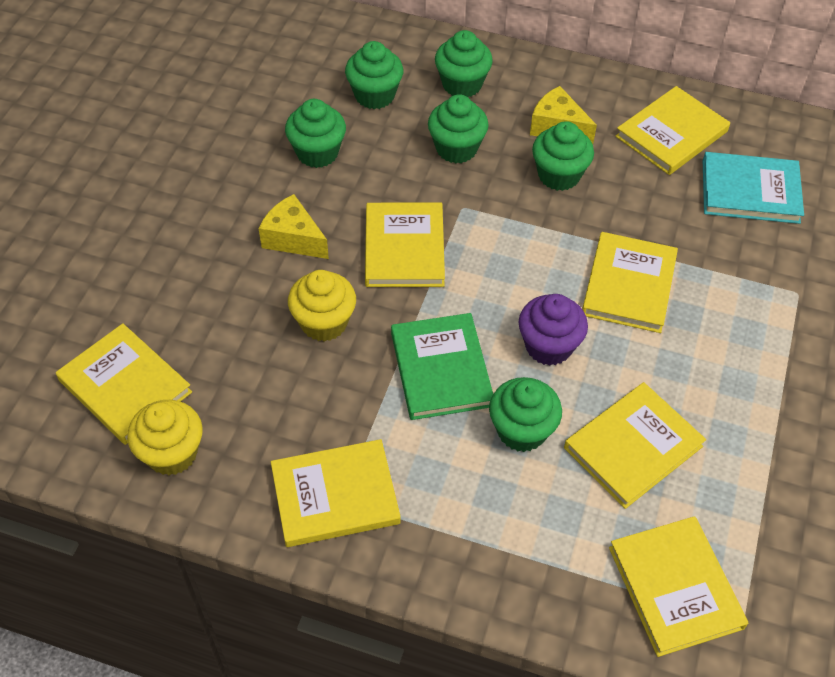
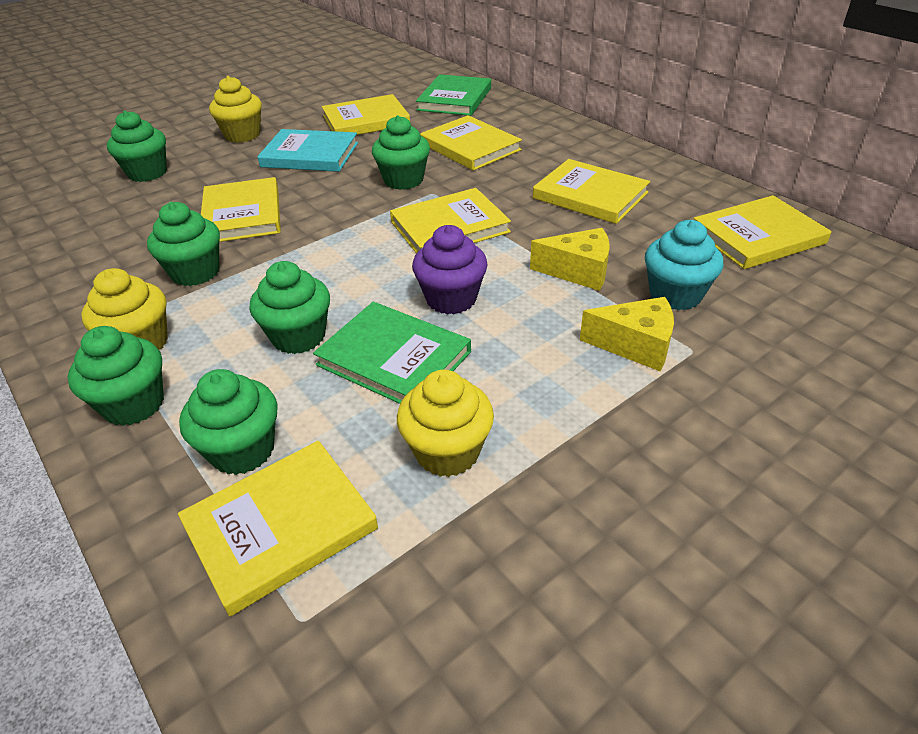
green book: 1 -> 2
turquoise cupcake: 0 -> 1
yellow cupcake: 2 -> 3

